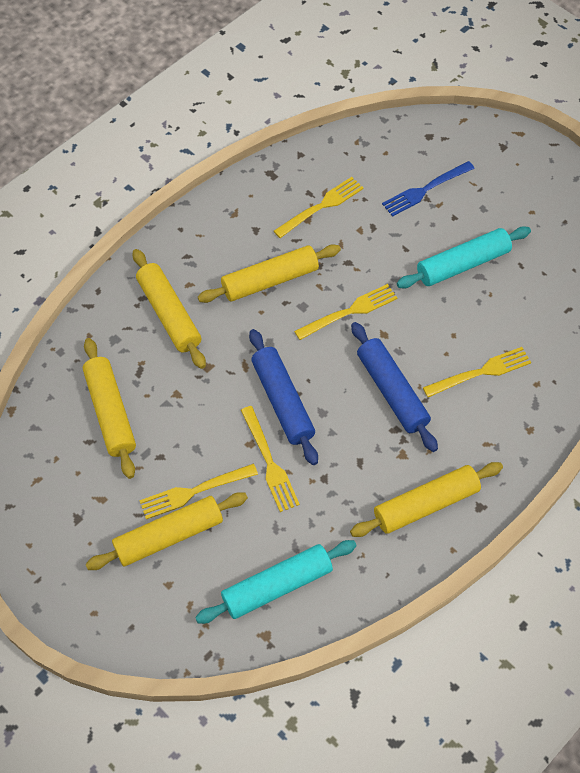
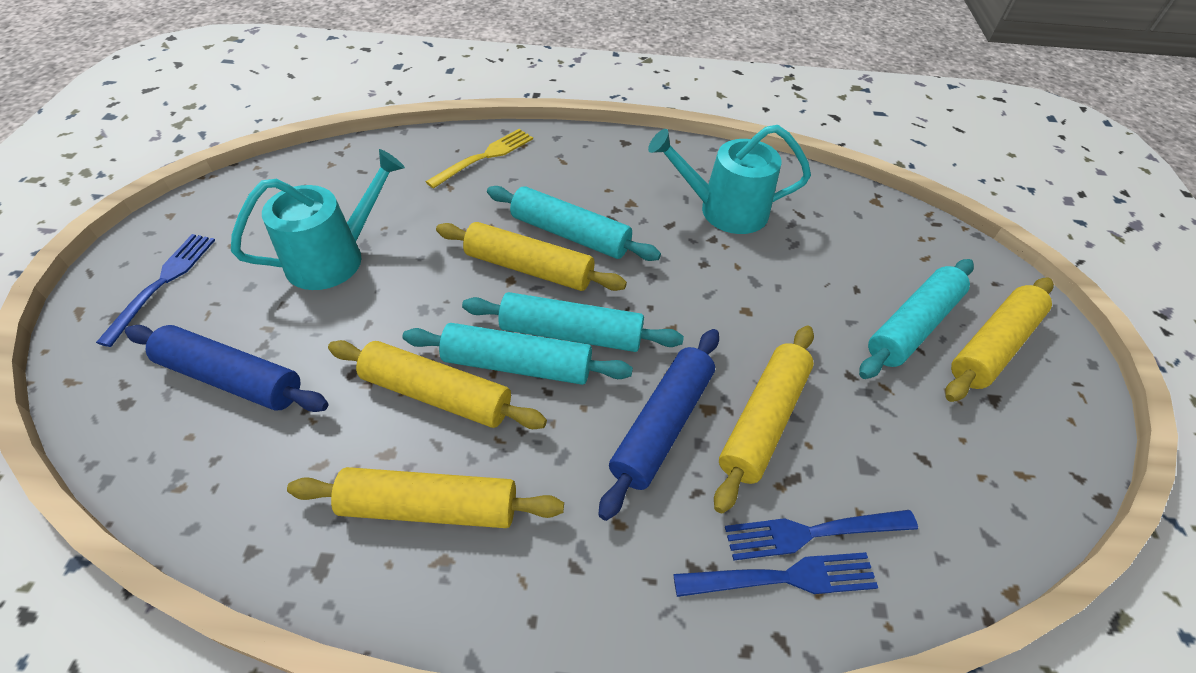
blue fork: 1 -> 3
turquoise rolling pin: 2 -> 4
turquoise watering can: 0 -> 2
yellow fork: 5 -> 1

